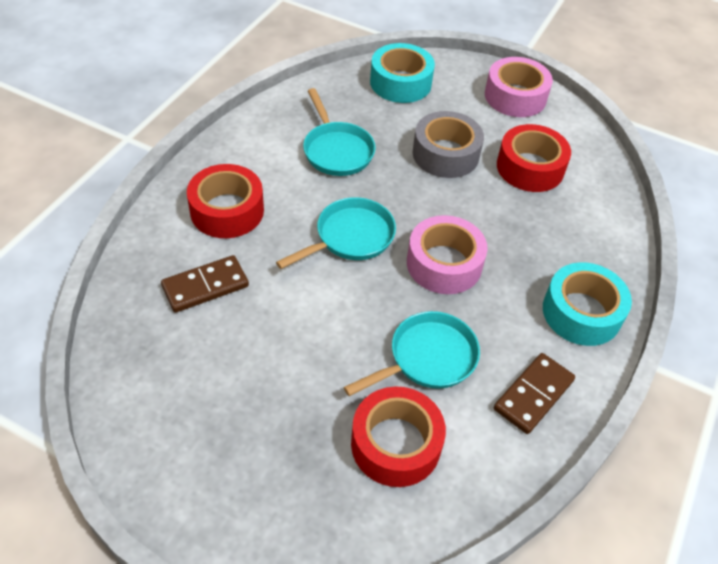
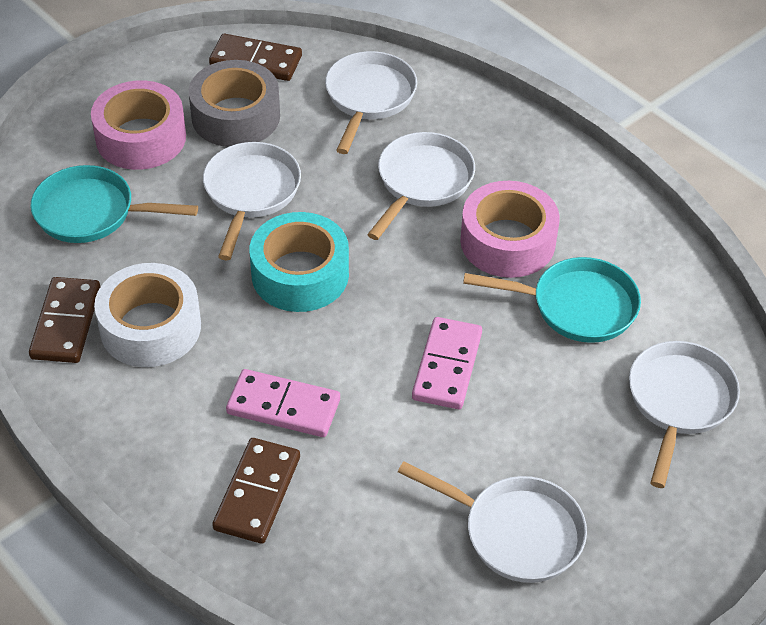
brown domino: 2 -> 3
pink domino: 0 -> 2
red tape: 3 -> 0
turquoise pan: 3 -> 2
turquoise tape: 2 -> 1
white pan: 0 -> 5
white tape: 0 -> 1

